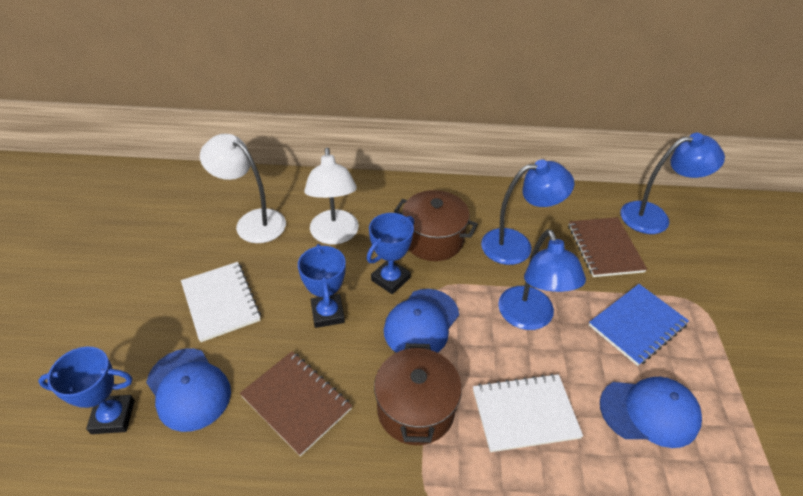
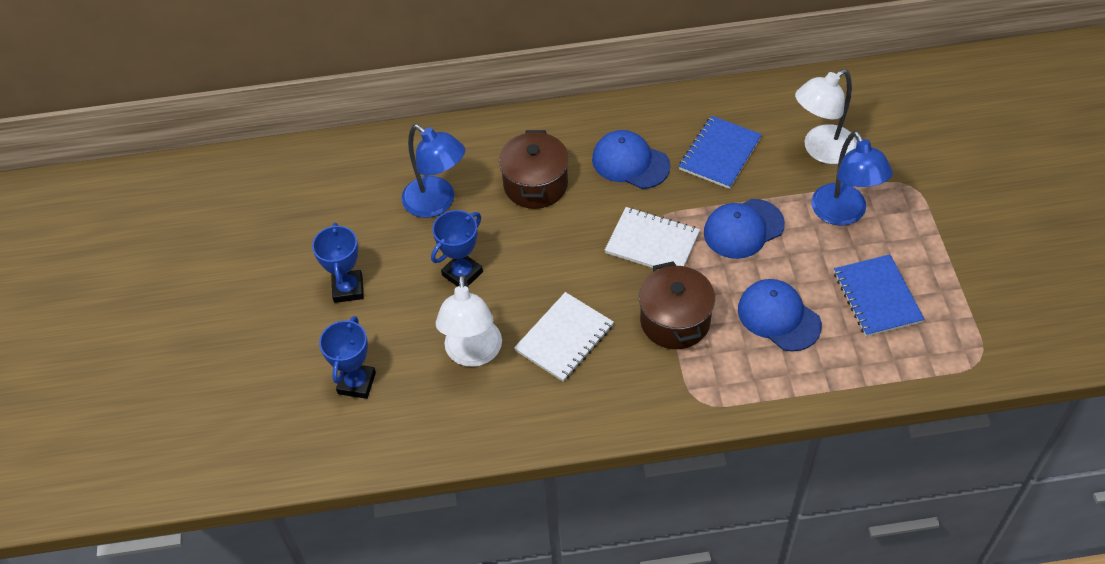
blue lamp: 3 -> 2
blue notebook: 1 -> 2
brown notebook: 2 -> 0

